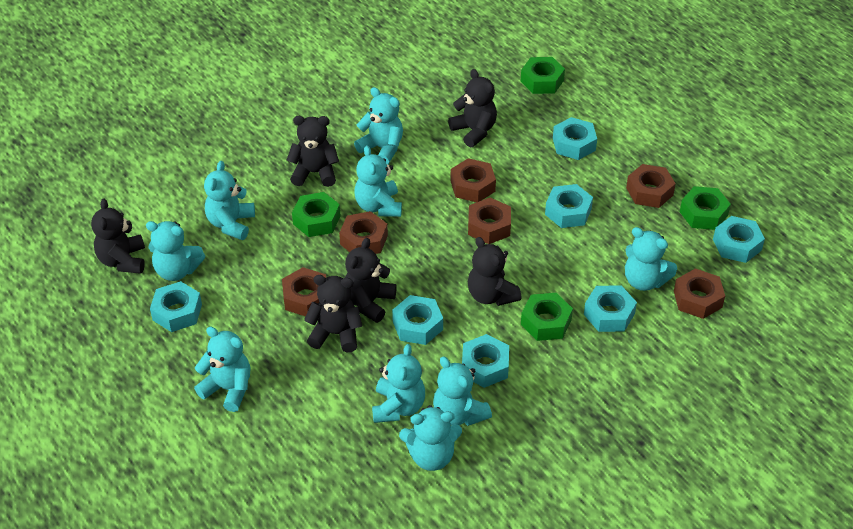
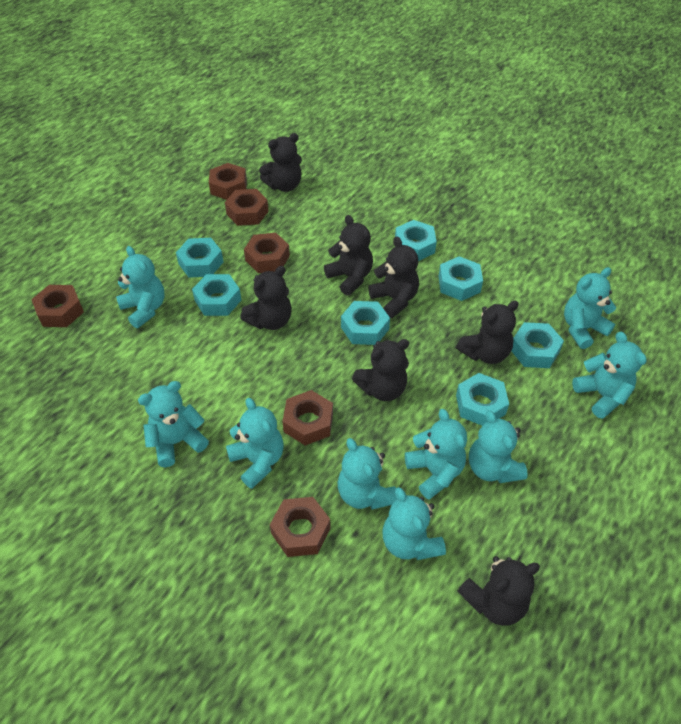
black teddy bear: 6 -> 7
green nut: 4 -> 0

